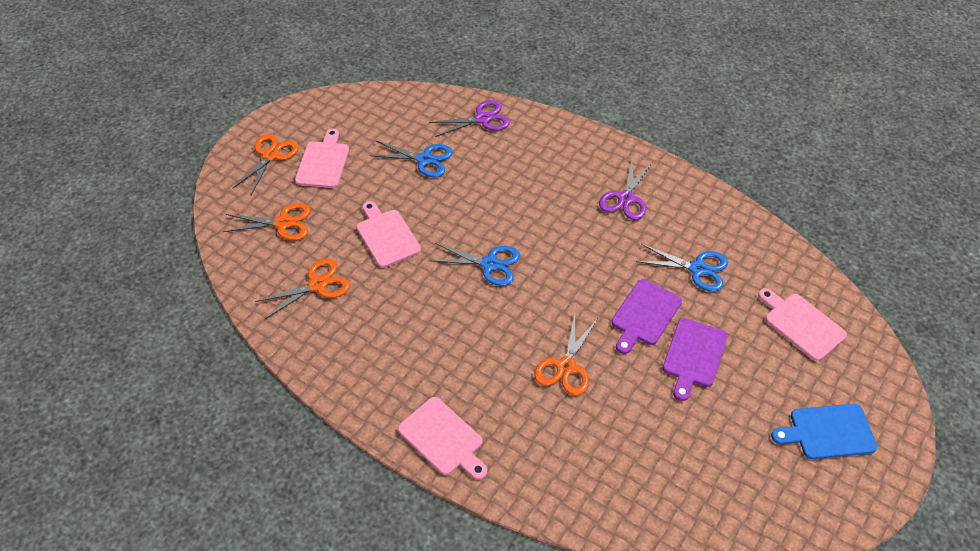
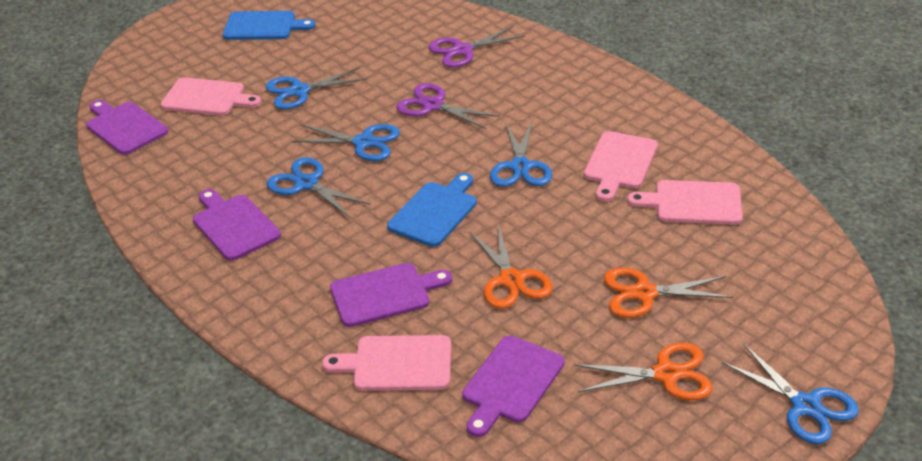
blue cutting board: 1 -> 2
blue scissors: 3 -> 5
orange scissors: 4 -> 3
purple cutting board: 2 -> 4

